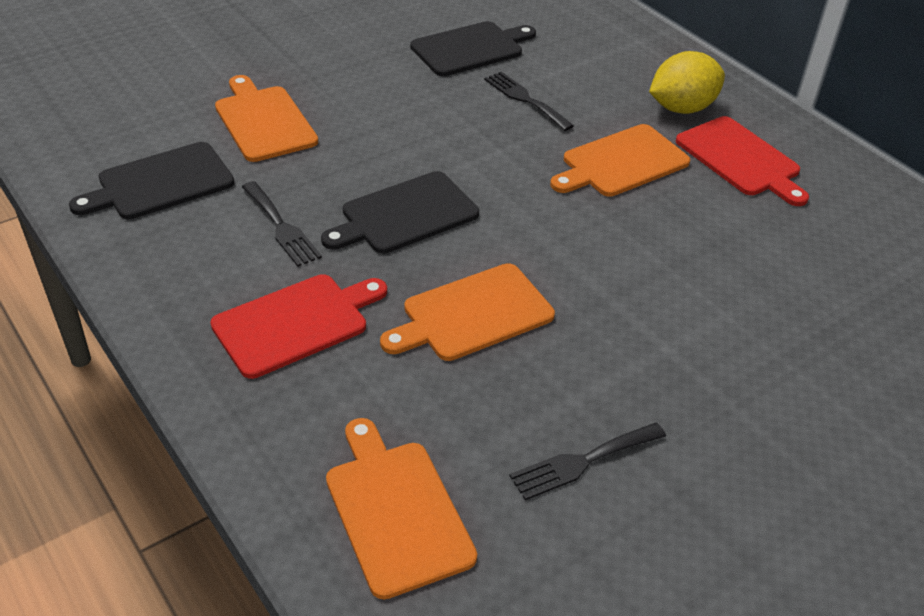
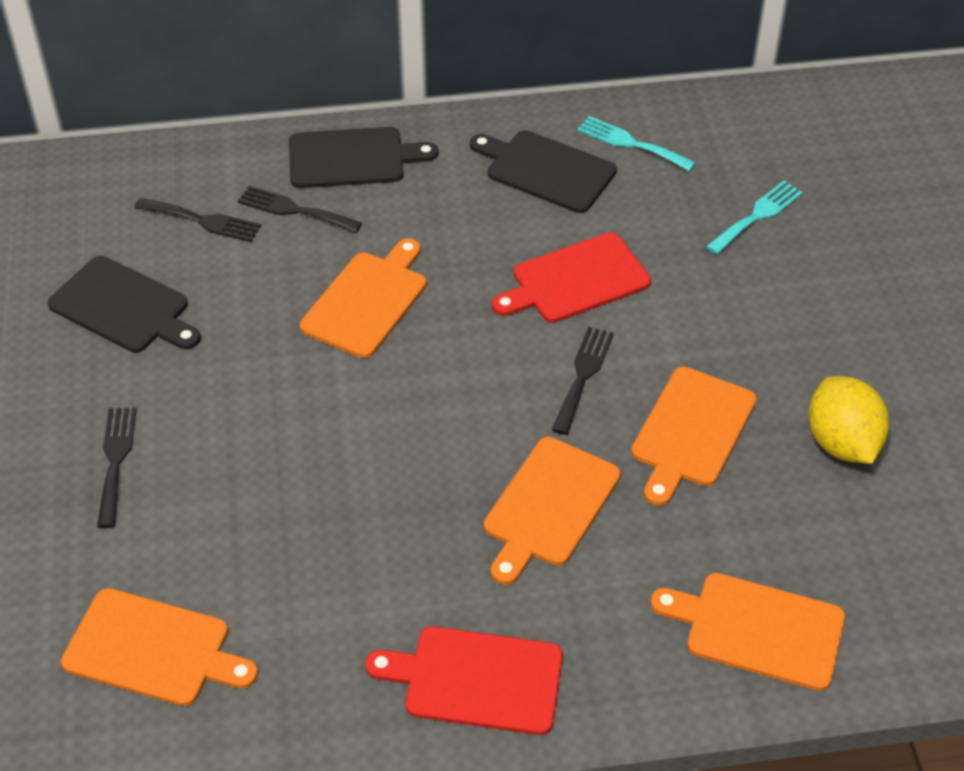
black fork: 3 -> 4
orange cutting board: 4 -> 5
turquoise fork: 0 -> 2

